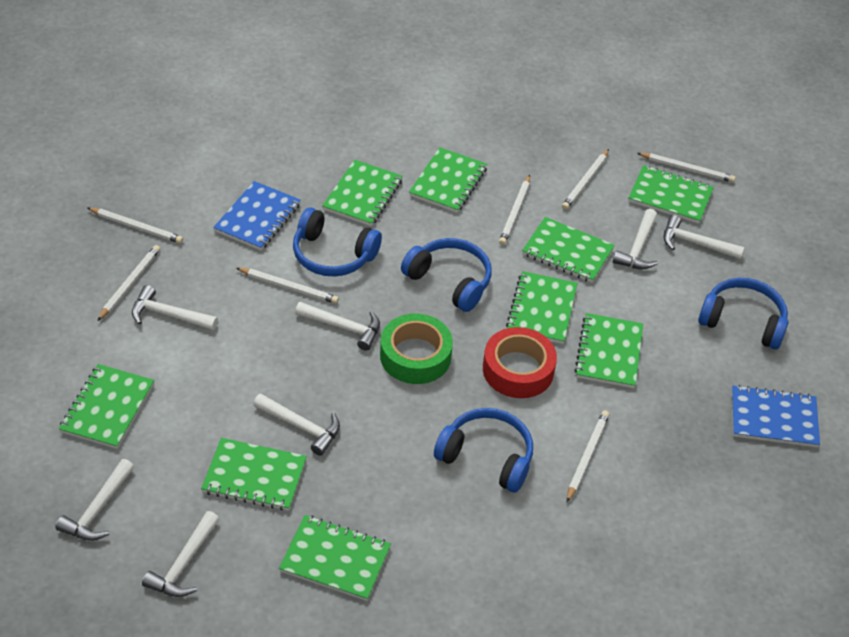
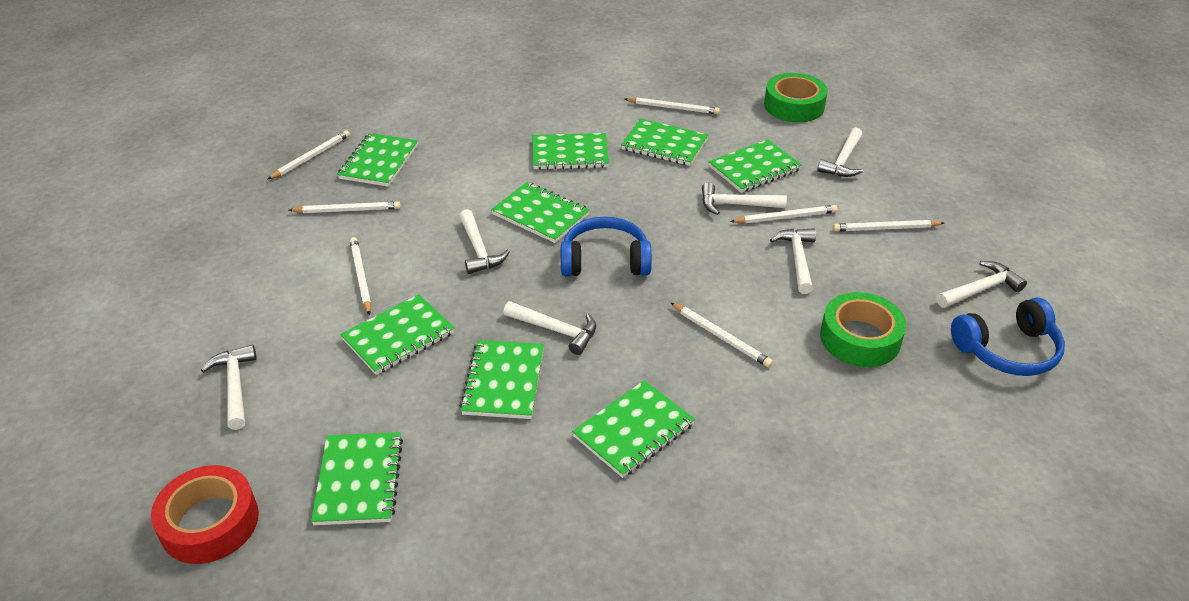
blue headphones: 4 -> 2
blue notebook: 2 -> 0
green tape: 1 -> 2

